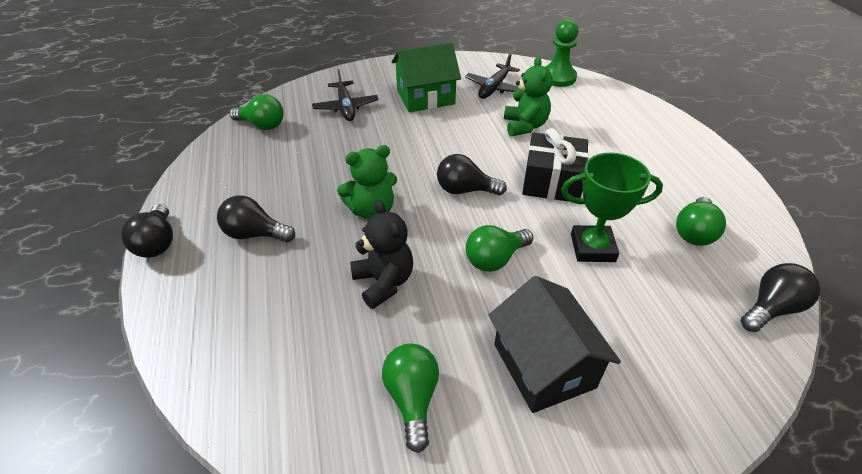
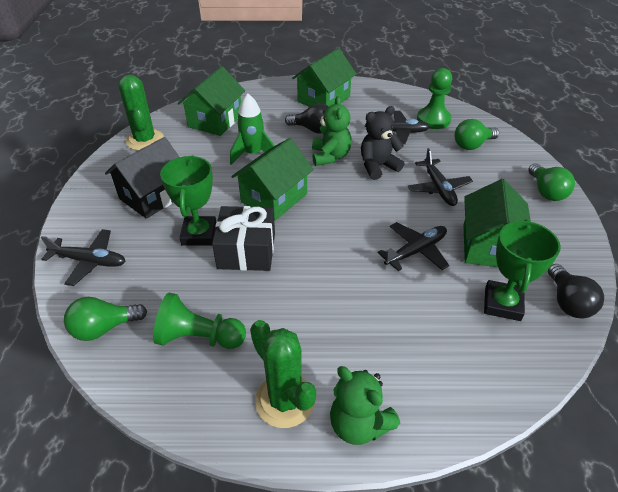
black light bulb: 4 -> 2
black plane: 2 -> 4
green cactus: 0 -> 2
green house: 1 -> 4
green light bulb: 4 -> 3
green pawn: 1 -> 2
green rocket: 0 -> 1
green trophy: 1 -> 2

